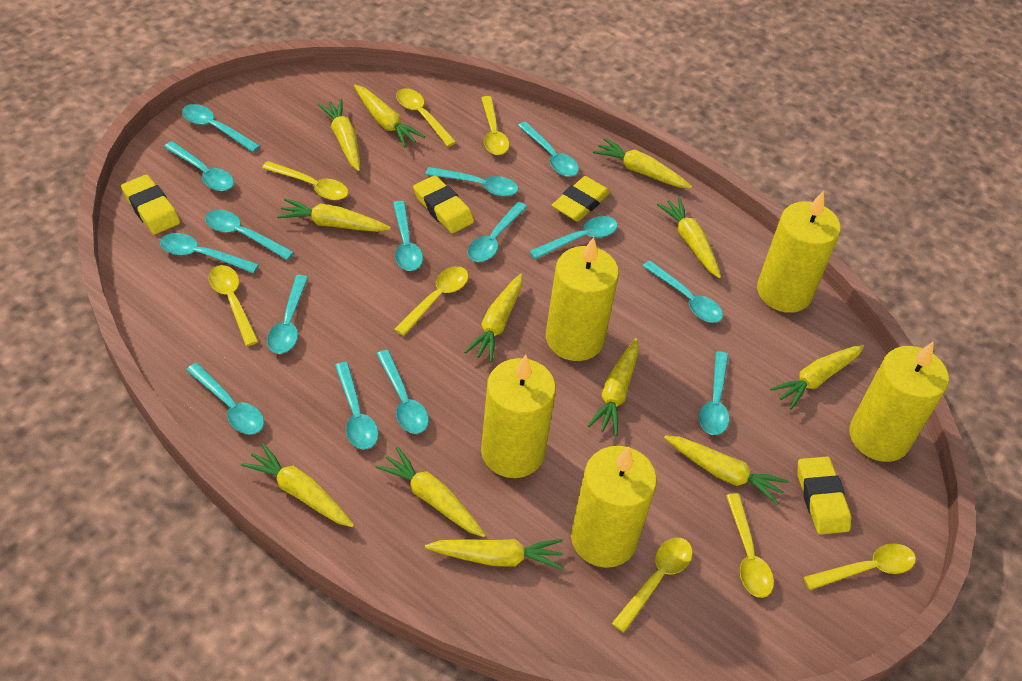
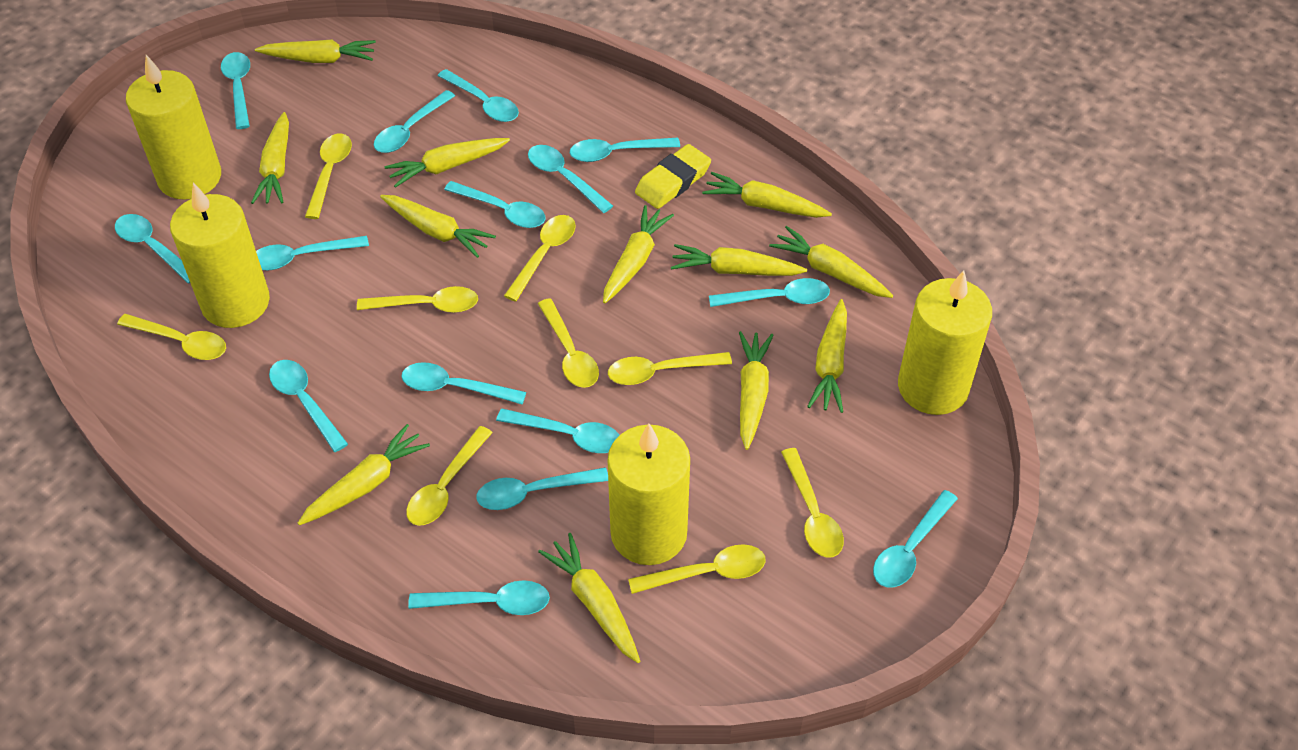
yellow candle: 5 -> 4
yellow eraser: 4 -> 1
yellow spoon: 8 -> 9

